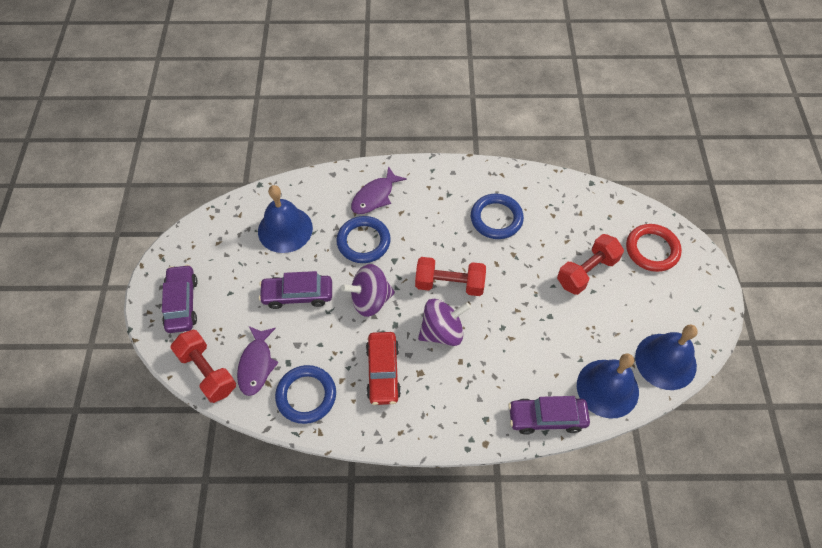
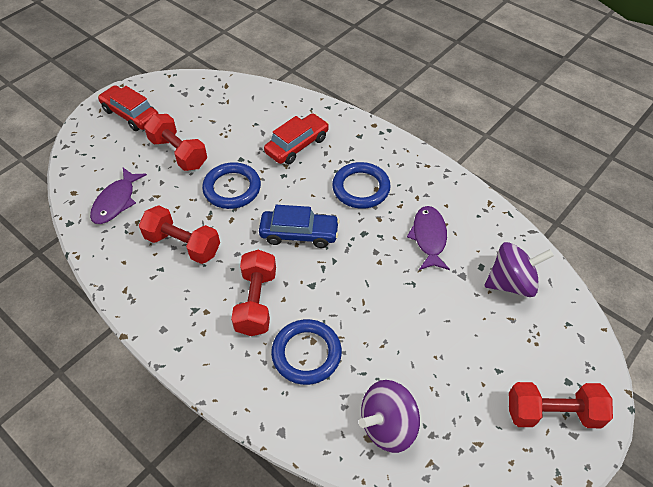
blue bell: 3 -> 0
blue car: 0 -> 1
purple car: 3 -> 0
red car: 1 -> 2
red dumbbell: 3 -> 4
red ring: 1 -> 0

